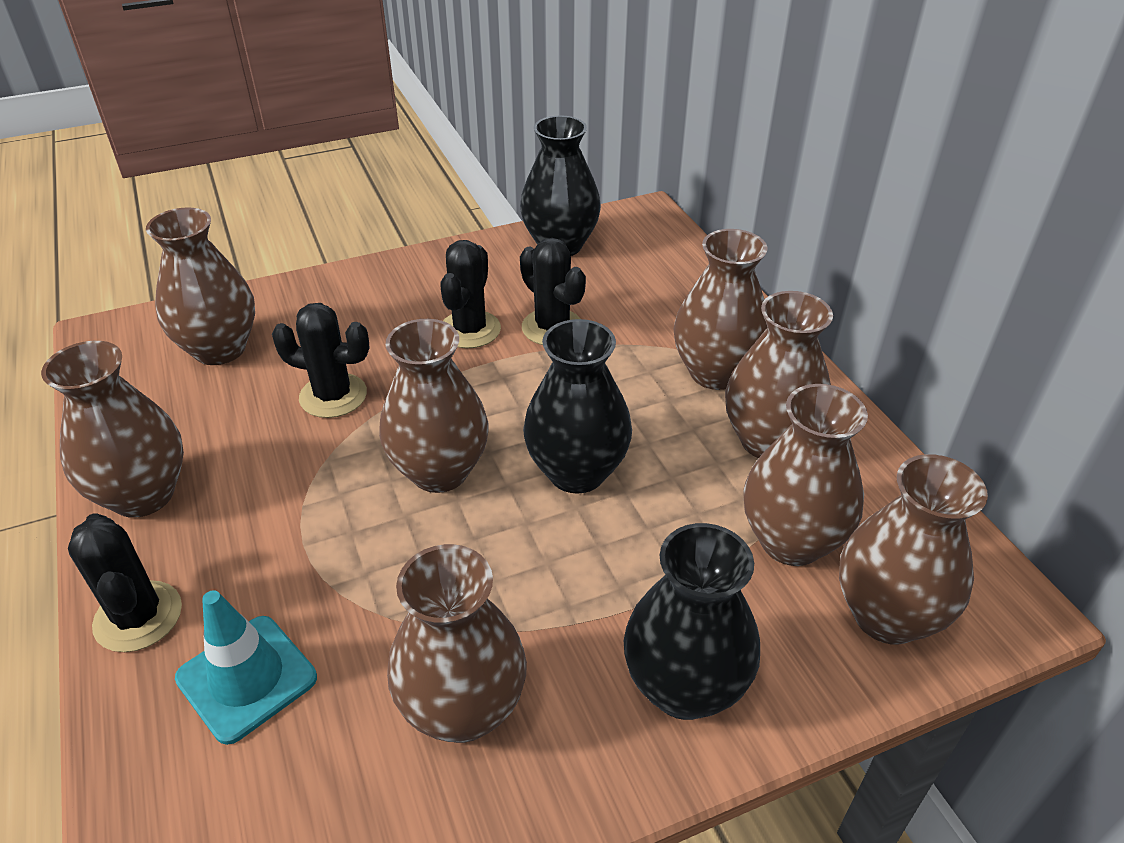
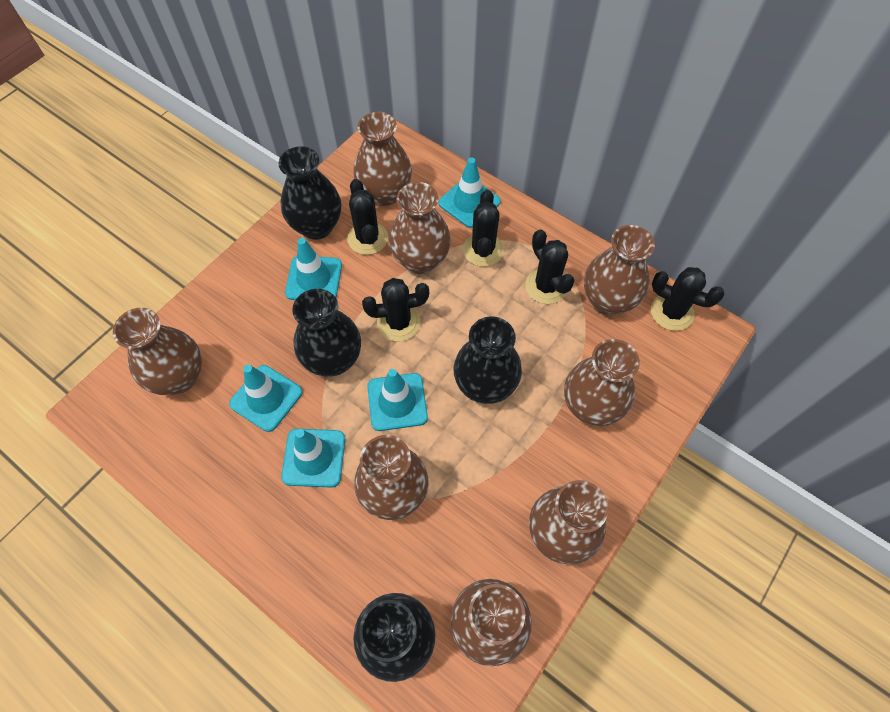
black cactus: 4 -> 5
black vase: 3 -> 4
turquoise traffic cone: 1 -> 5

